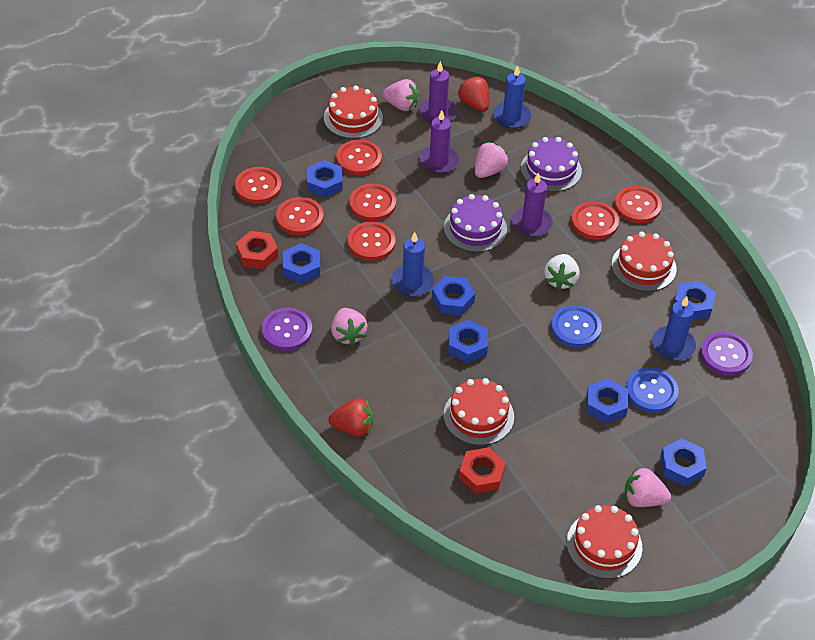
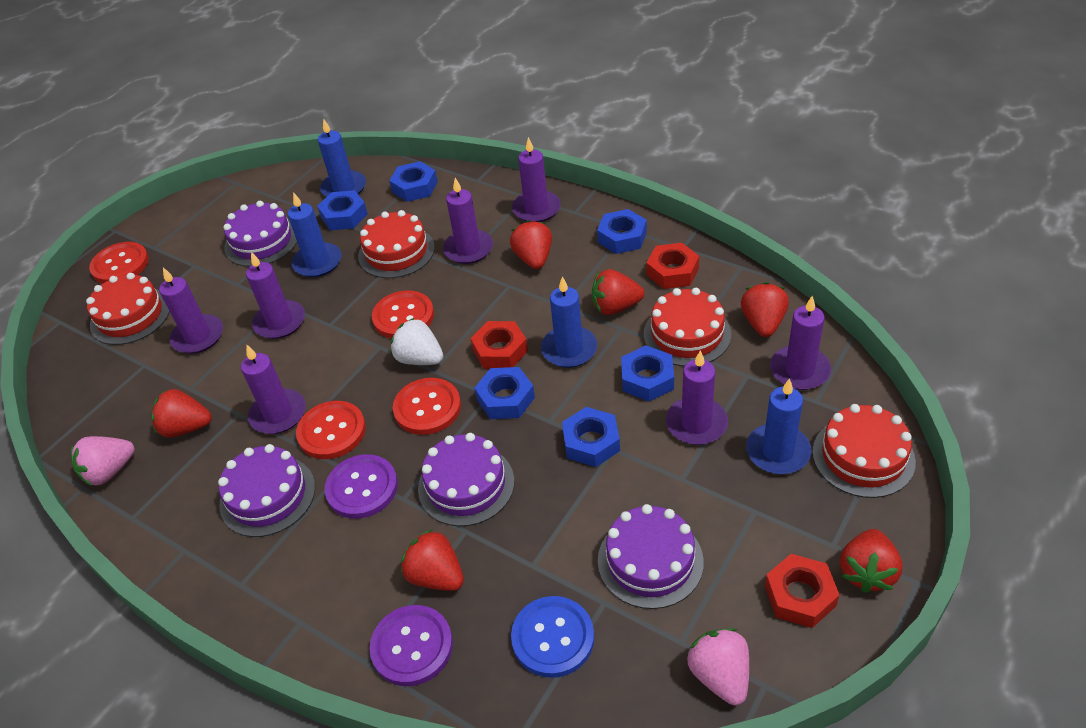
blue button: 2 -> 1
blue candle: 3 -> 4
blue nut: 7 -> 6
pink strawberry: 4 -> 2
purple cake: 2 -> 4
purple candle: 3 -> 7
red button: 7 -> 4
red nut: 2 -> 3
red strawberry: 2 -> 6

